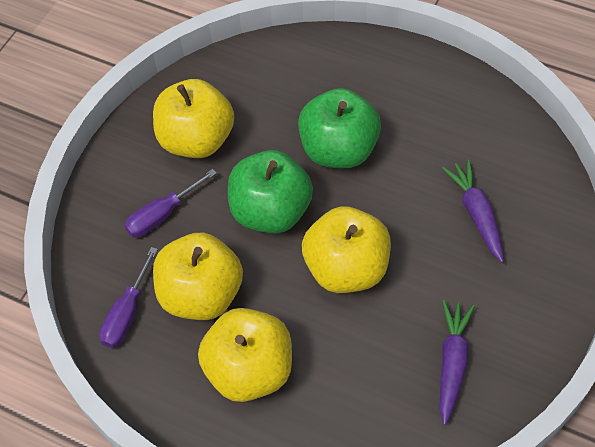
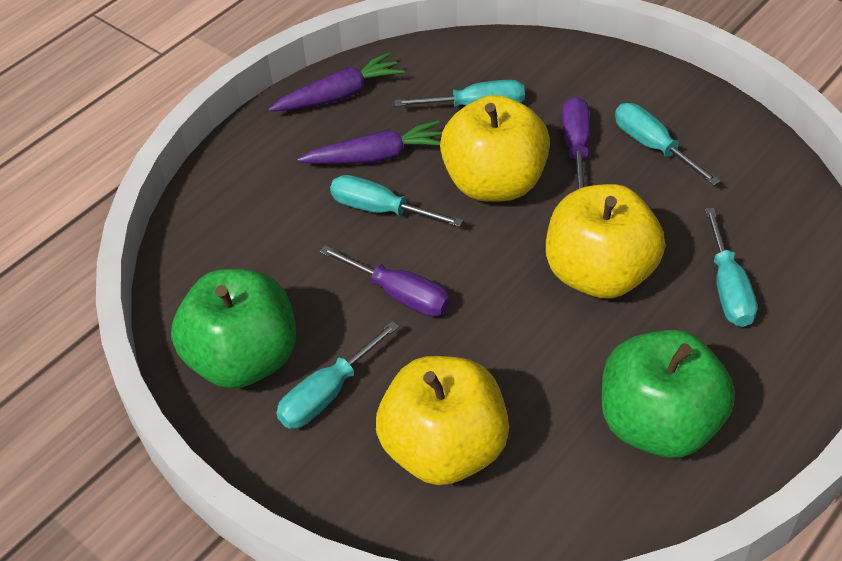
turquoise screwdriver: 0 -> 5
yellow apple: 4 -> 3

